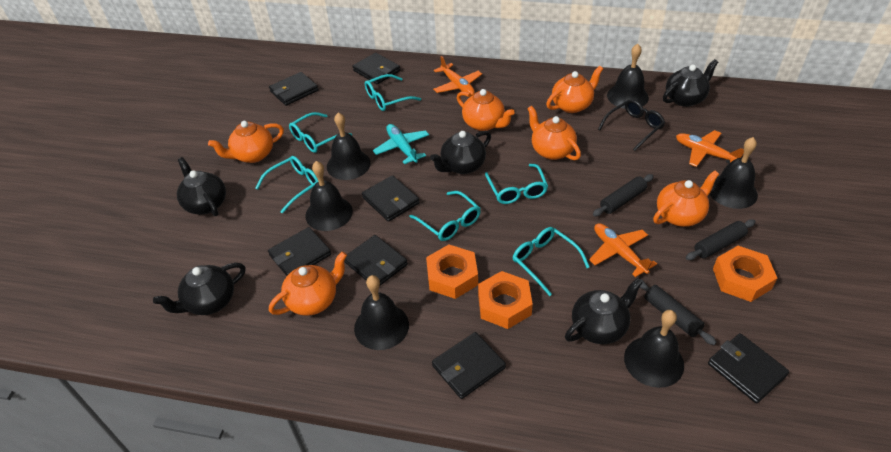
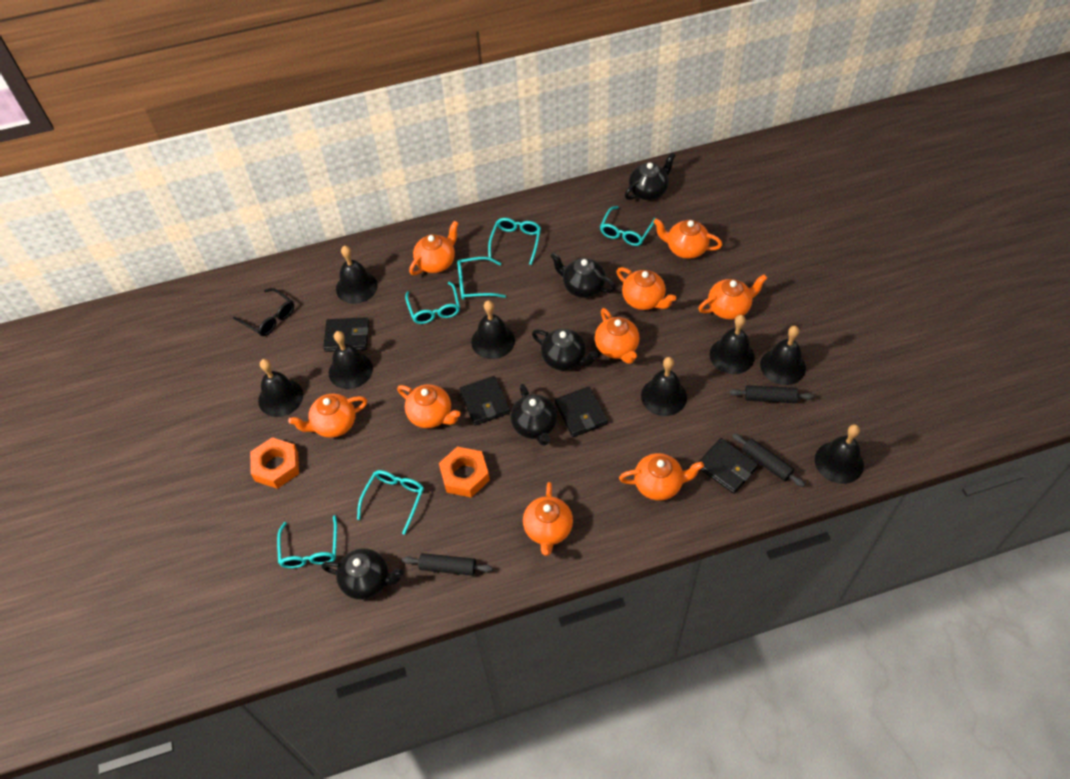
black bell: 6 -> 8
black wallet: 7 -> 4
orange nut: 3 -> 2
orange plane: 3 -> 0
orange teapot: 6 -> 9
turquoise plane: 1 -> 0

